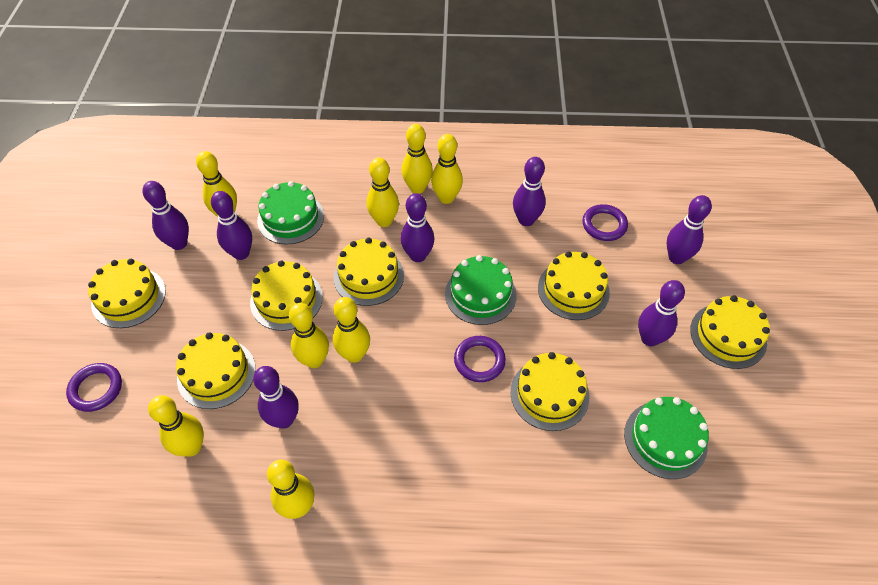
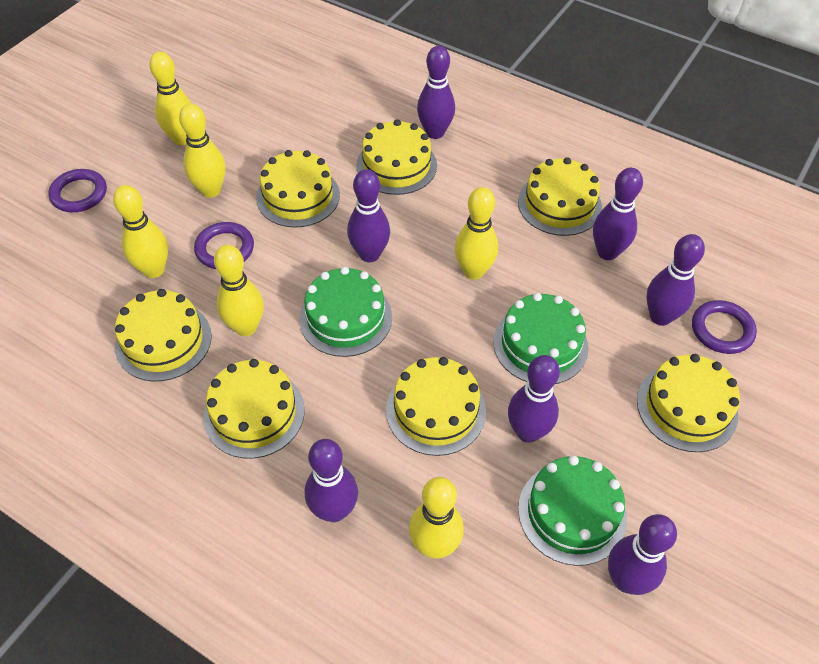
yellow bowling pin: 8 -> 6

